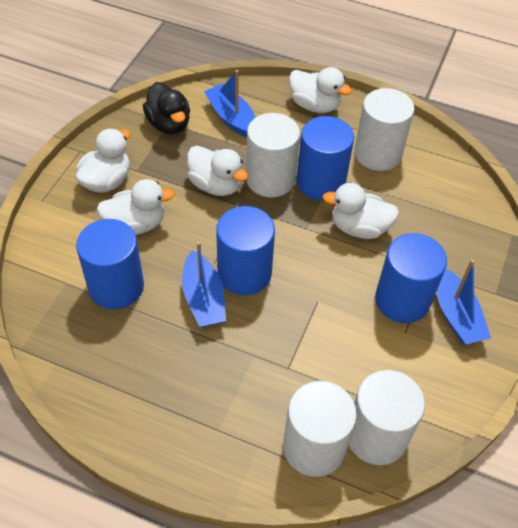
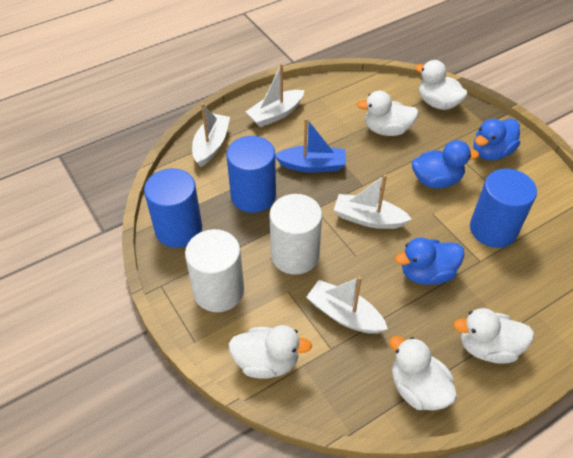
black duck: 1 -> 0
blue boat: 3 -> 1
blue cylinder: 4 -> 3
blue duck: 0 -> 3
white boat: 0 -> 4
white cylinder: 4 -> 2

